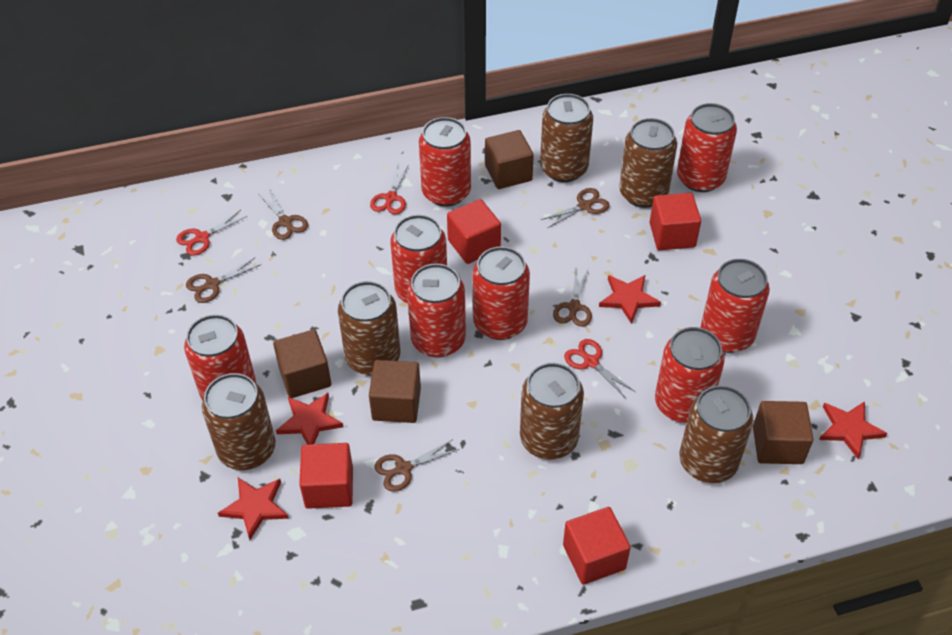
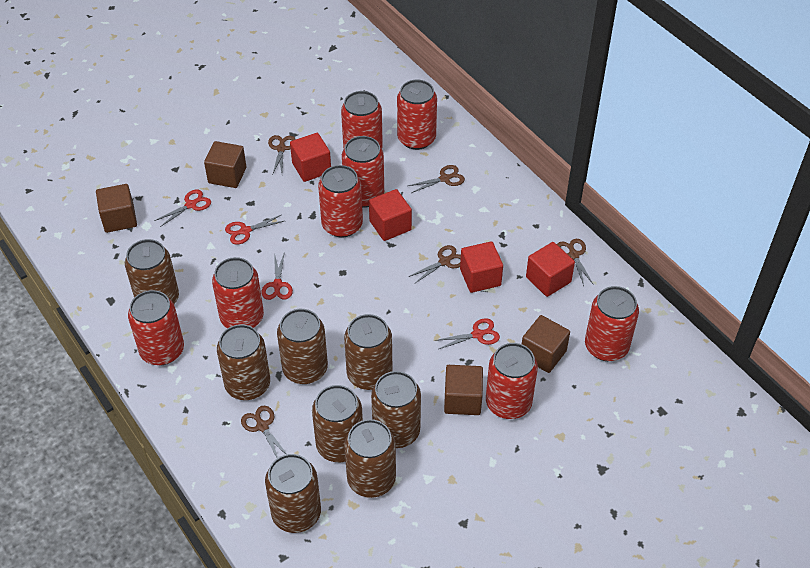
brown can: 6 -> 8
red scissors: 3 -> 4
red star: 4 -> 0

